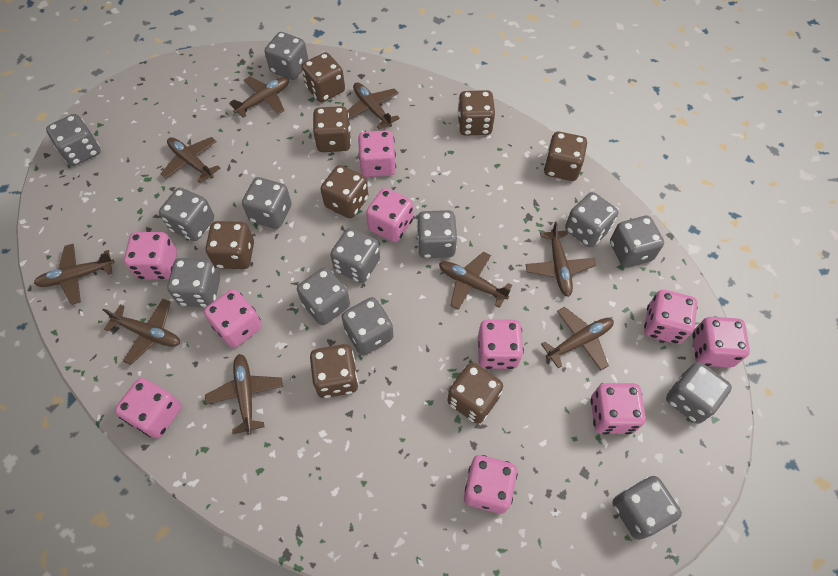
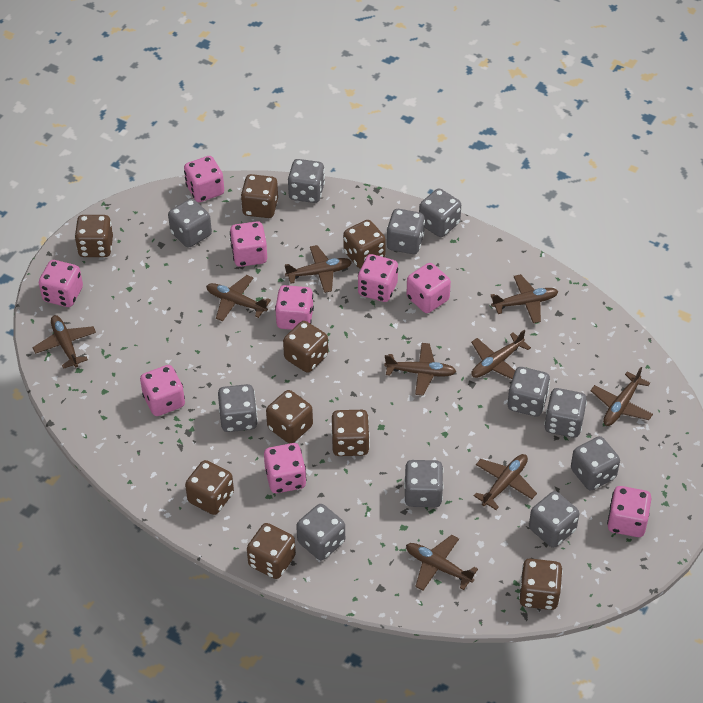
brown dice: 8 -> 9
grey dice: 13 -> 11
pink dice: 10 -> 9

